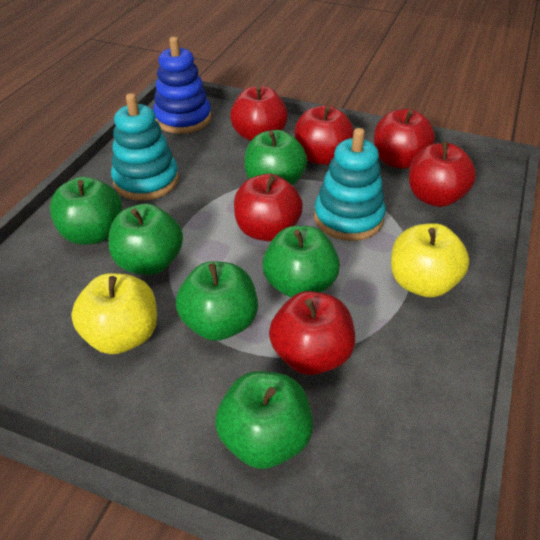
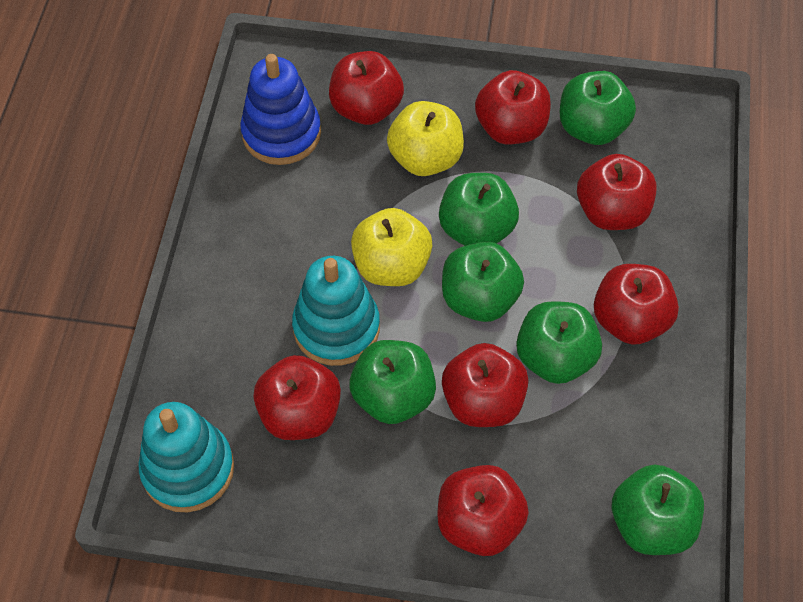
red apple: 6 -> 7

